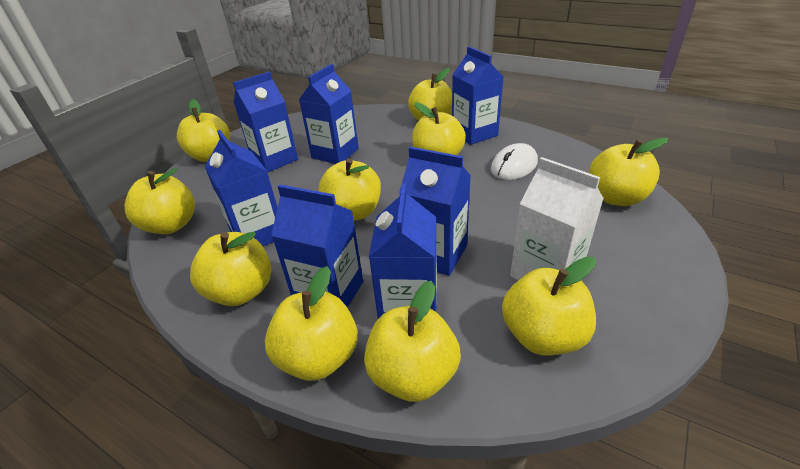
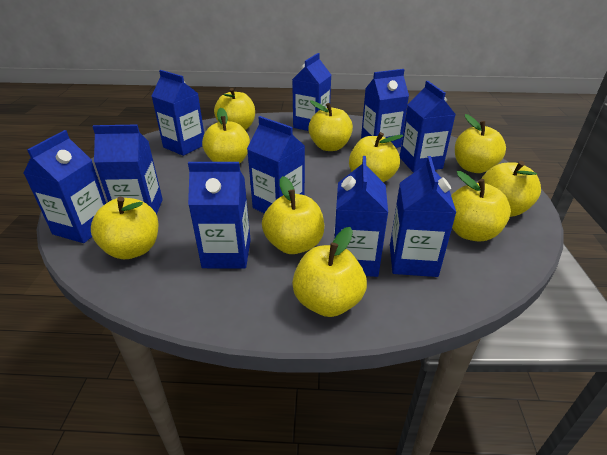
blue carton: 7 -> 10
white carton: 1 -> 0
white mouse: 1 -> 0

